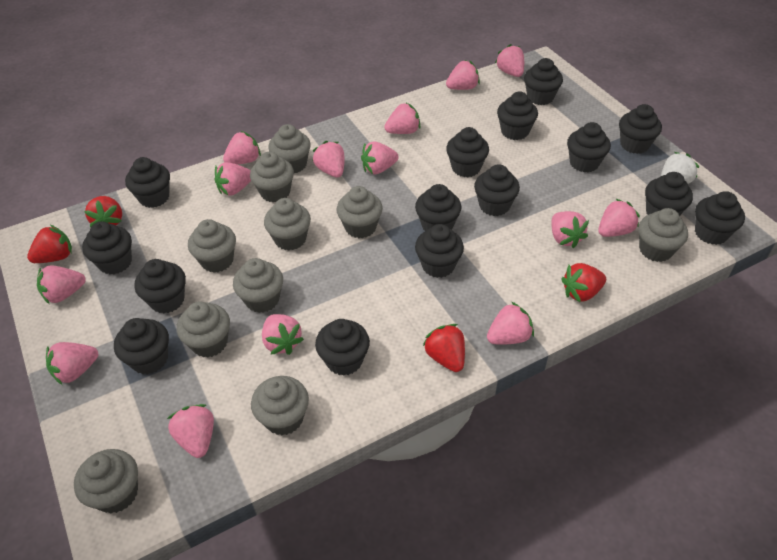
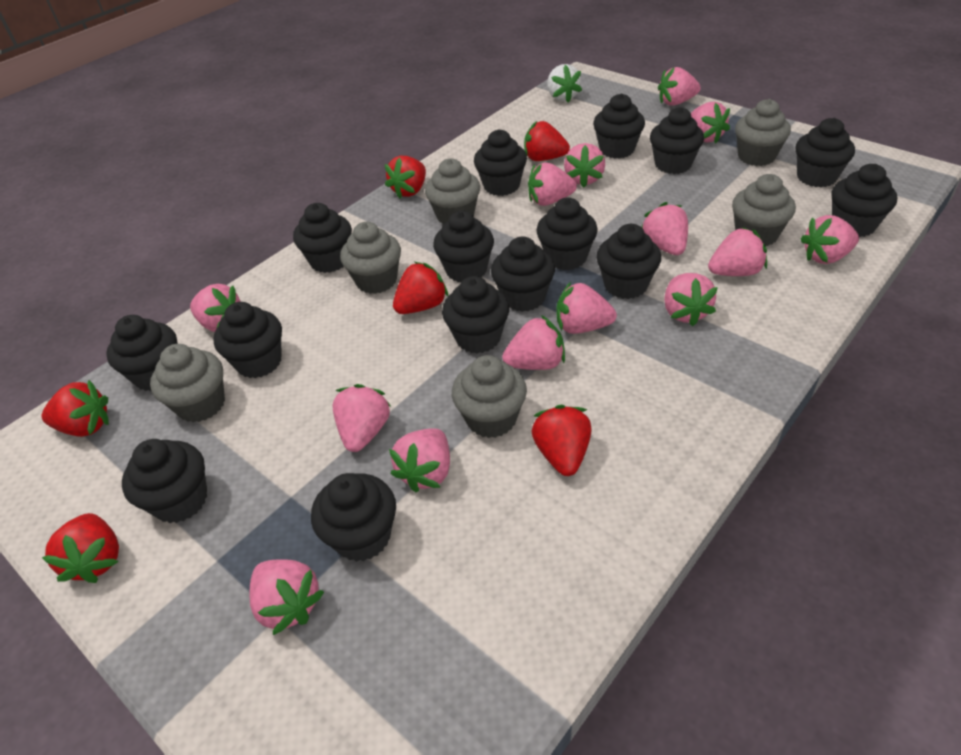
grey cupcake: 10 -> 6
red strawberry: 4 -> 6

